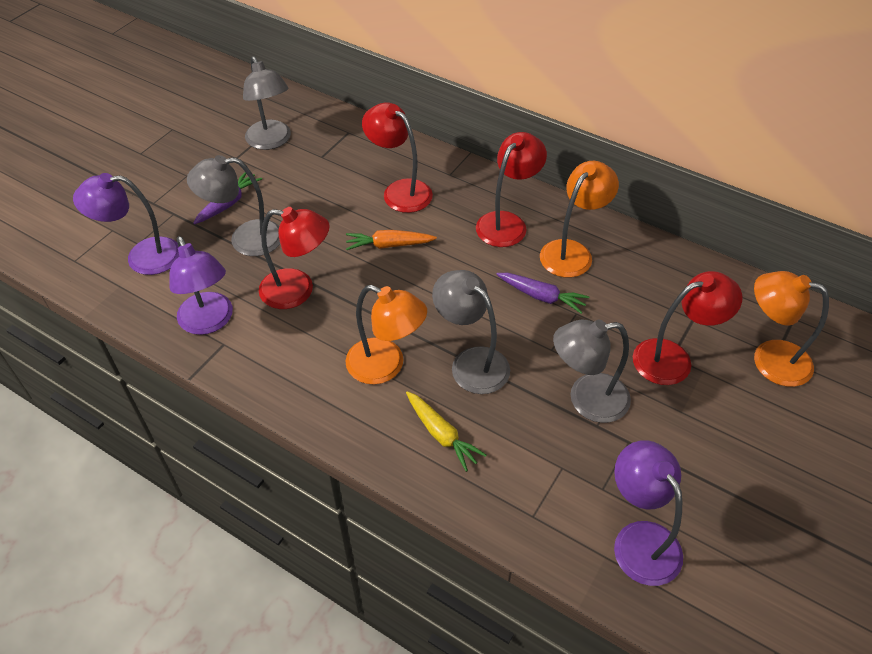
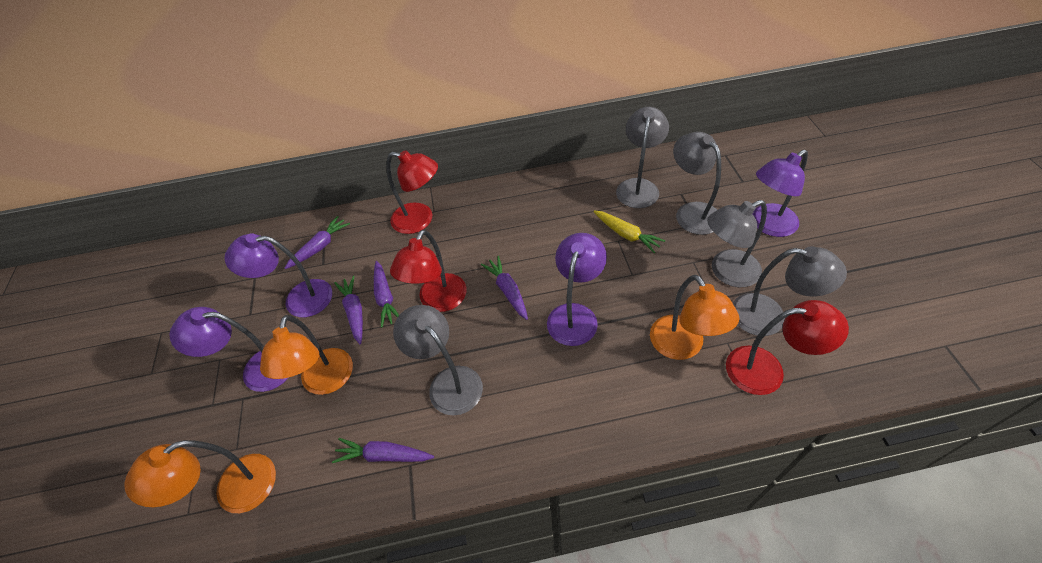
grey lamp: 4 -> 5
orange carrot: 1 -> 0
purple carrot: 2 -> 5
purple lamp: 3 -> 4
red lamp: 4 -> 3

